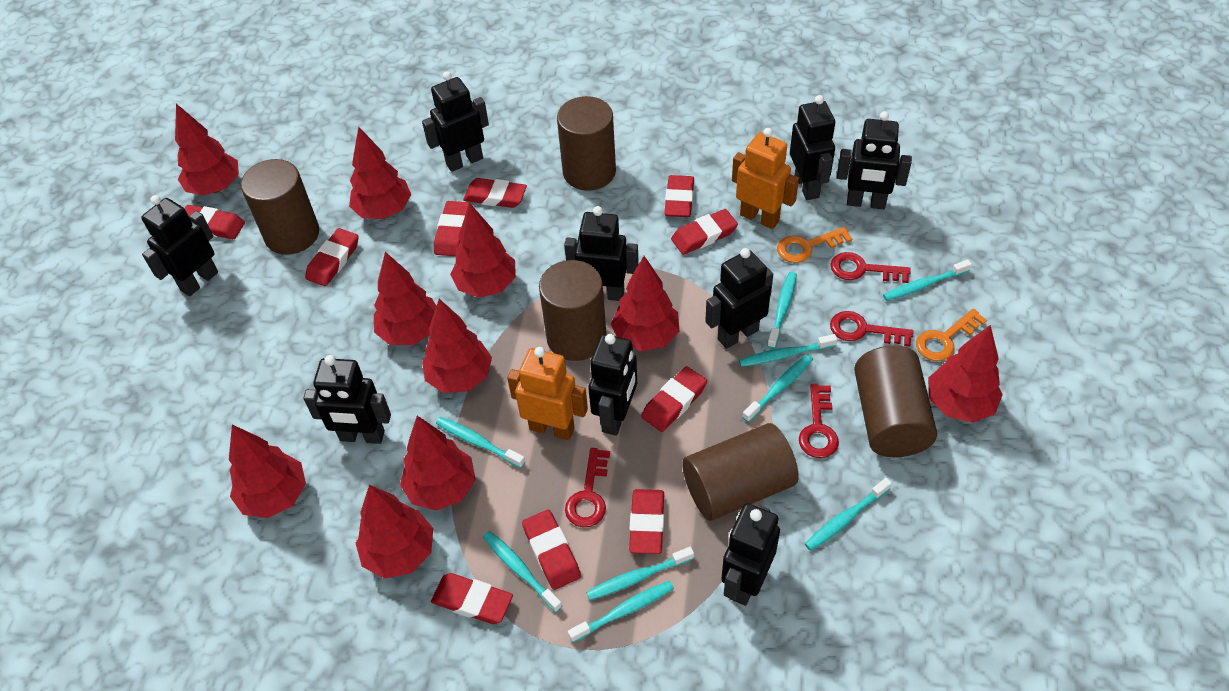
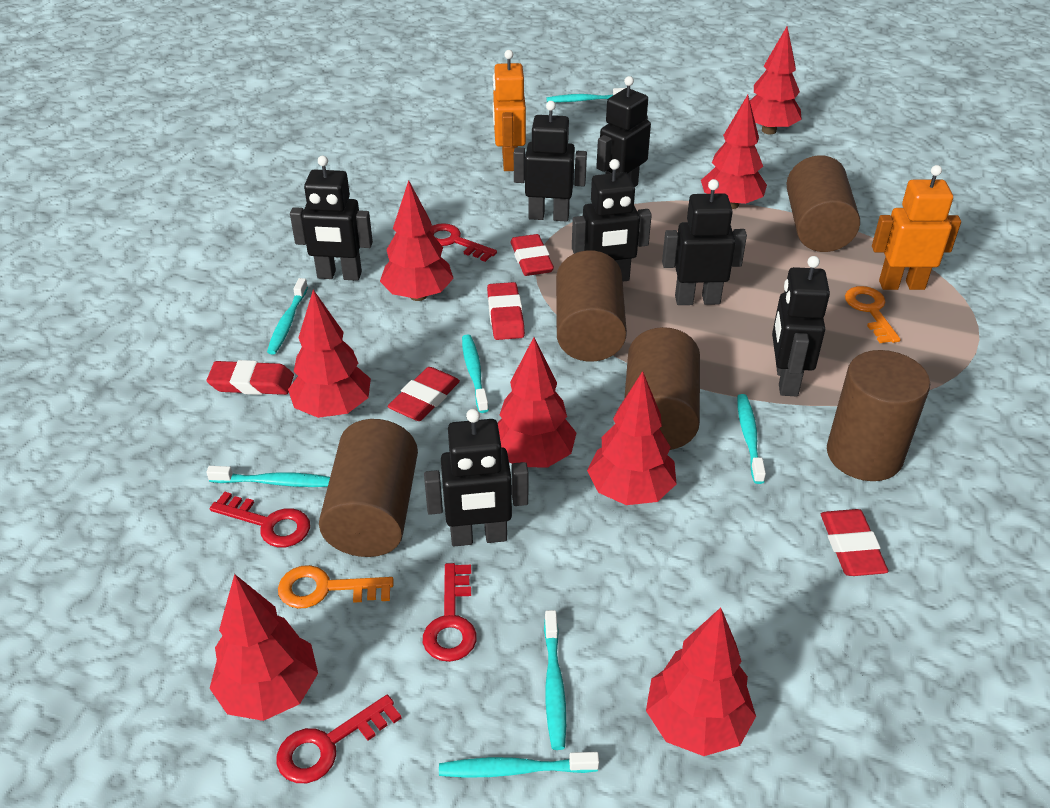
black robot: 9 -> 7
red eraser: 10 -> 5
red tree: 10 -> 8
turquoise toothbrush: 9 -> 7

